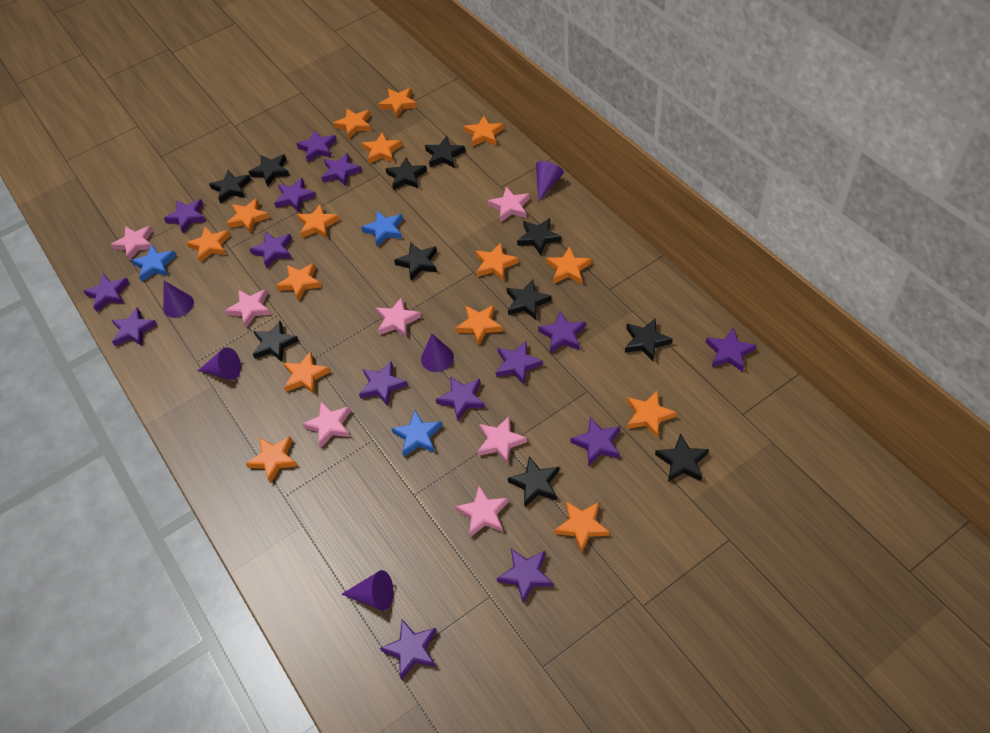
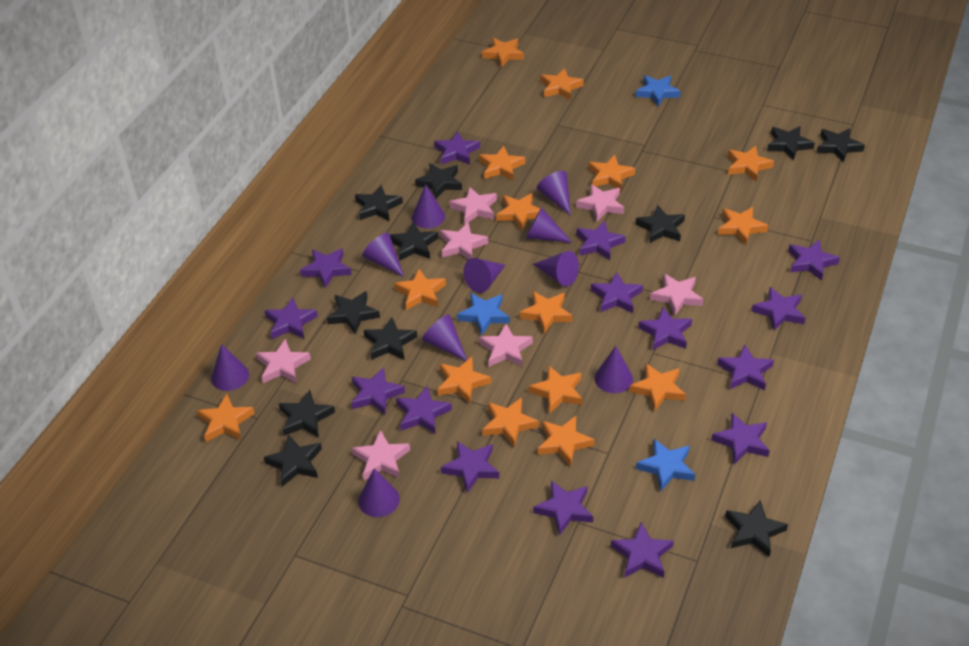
purple cone: 5 -> 10

